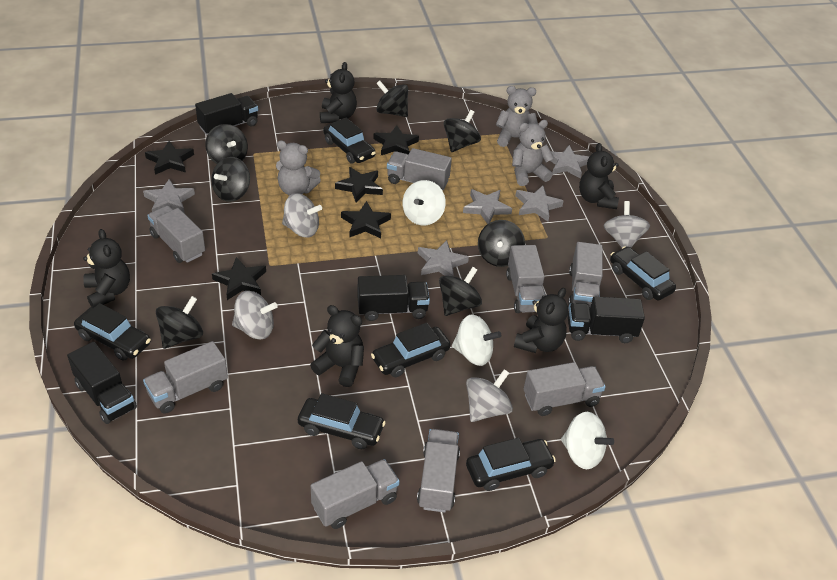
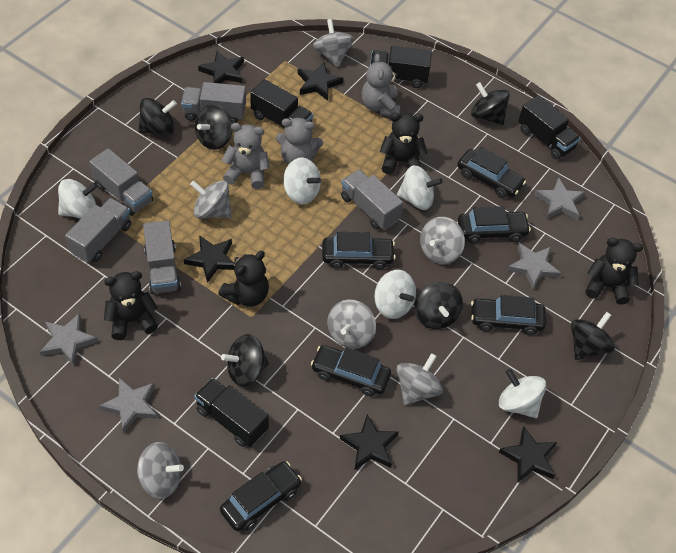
black spinning top: 7 -> 6
black teddy bear: 5 -> 4
grey spinning top: 4 -> 6
grey star: 5 -> 4
grey truck: 8 -> 5
white spinning top: 3 -> 5

